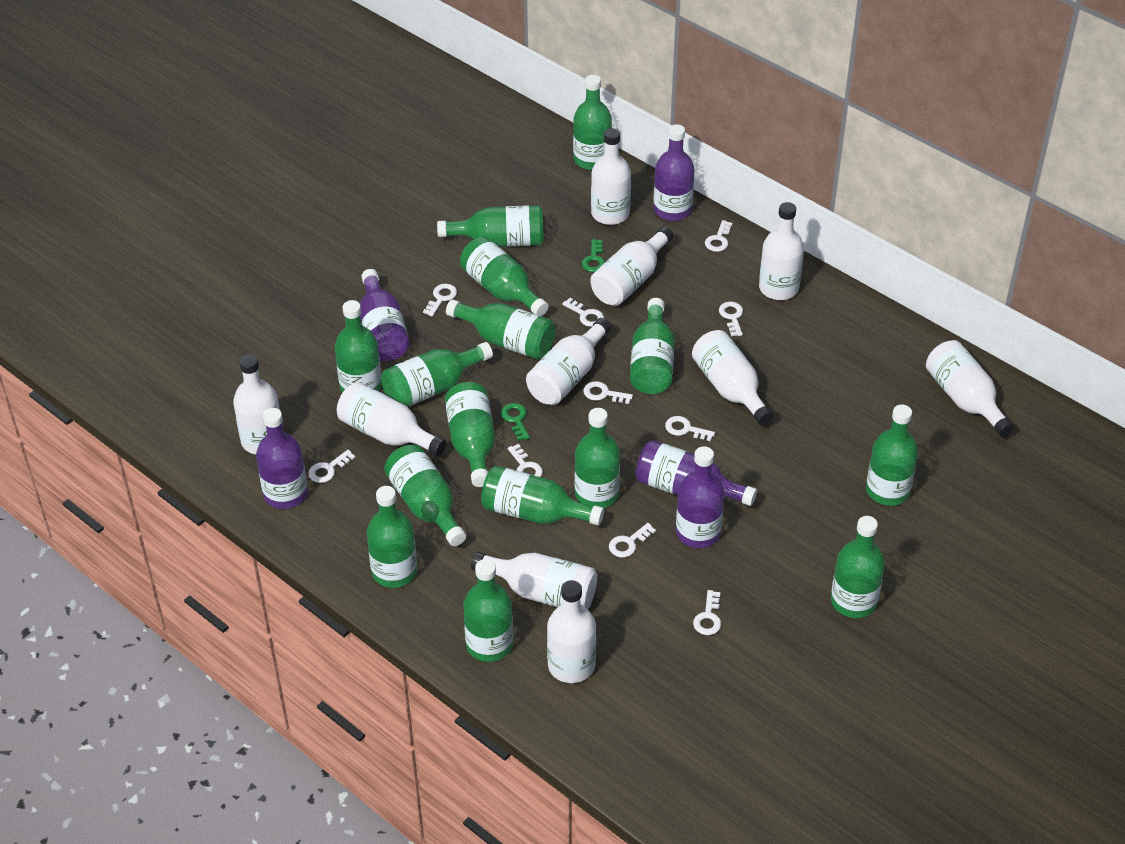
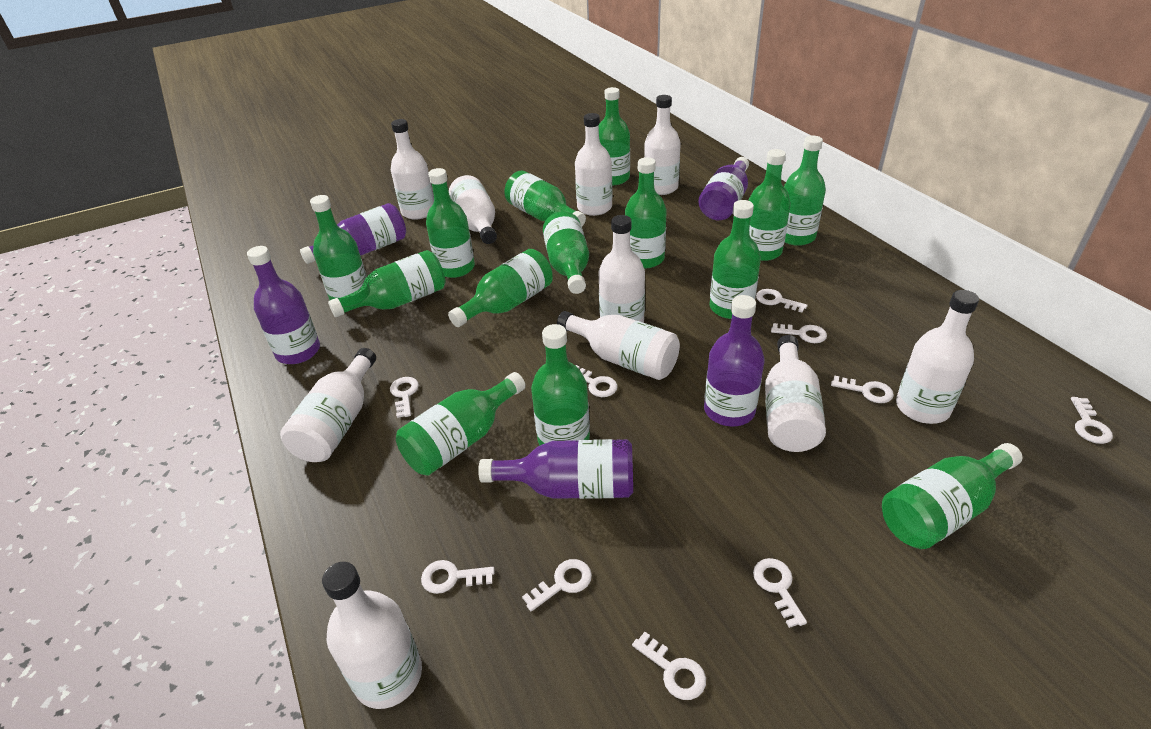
green bottle: 15 -> 14
green key: 2 -> 0

